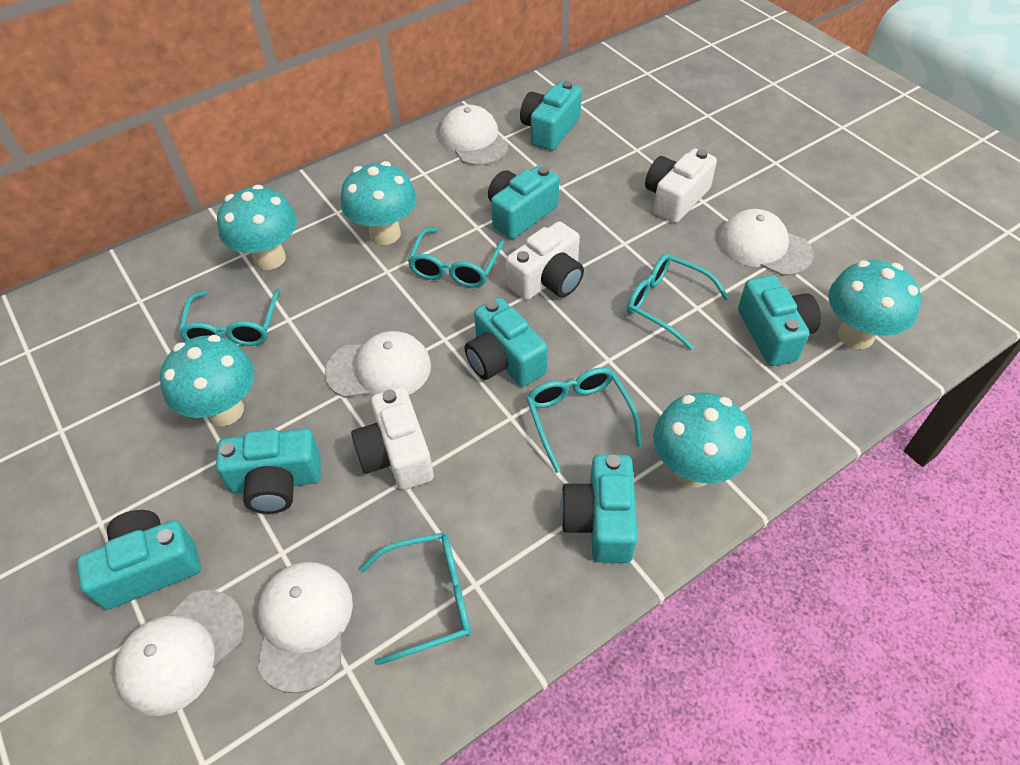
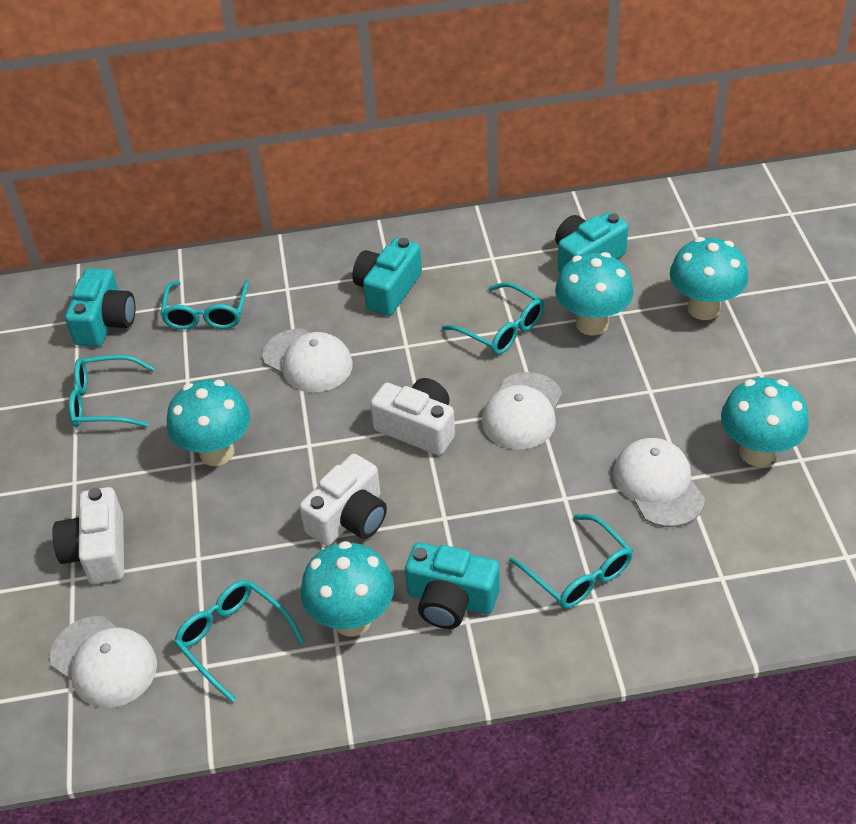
turquoise camera: 7 -> 4
white cap: 5 -> 4

